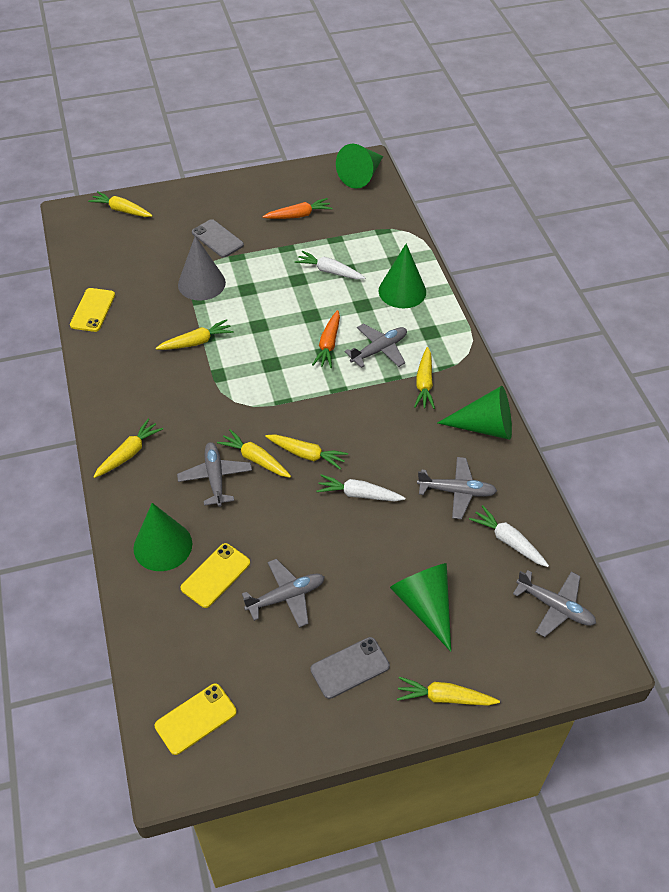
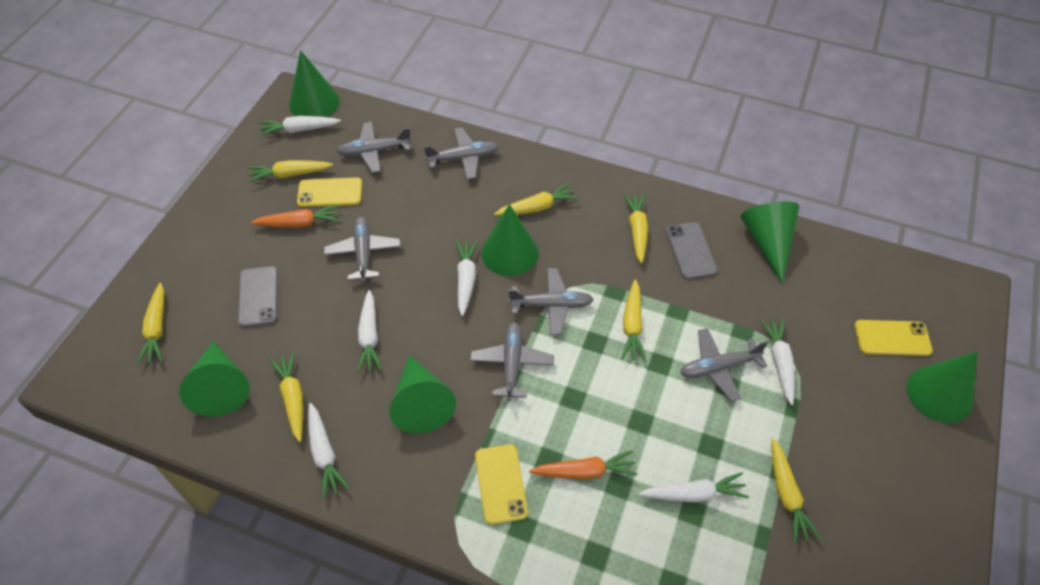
green cone: 5 -> 6
grey cone: 1 -> 0
grey plane: 5 -> 6
white carrot: 3 -> 6

